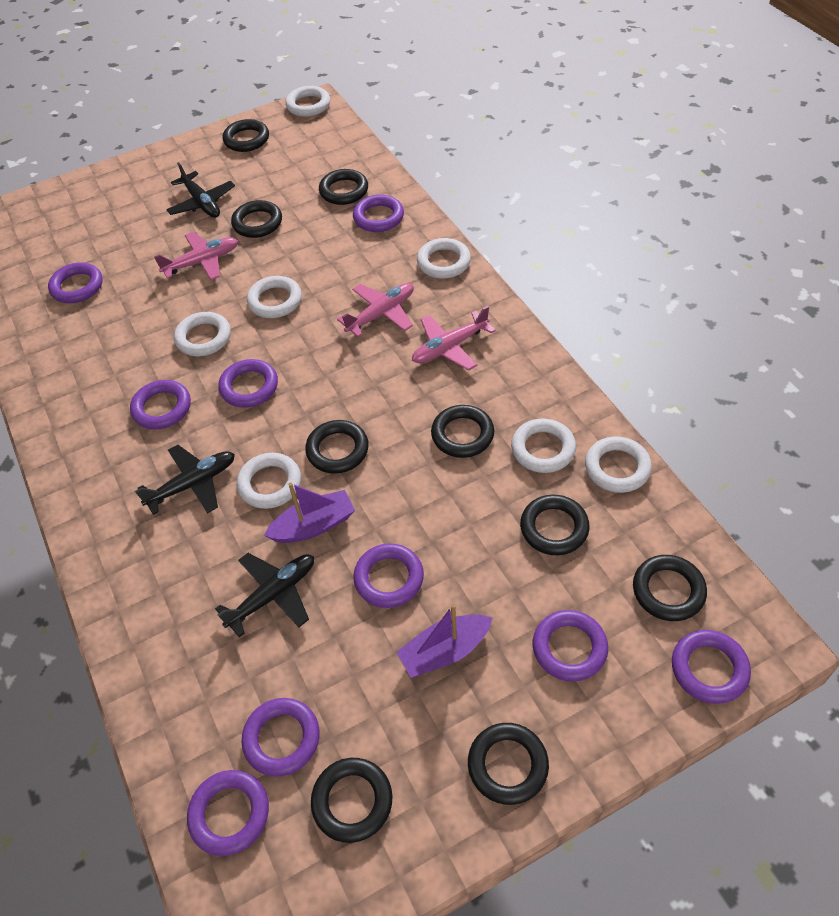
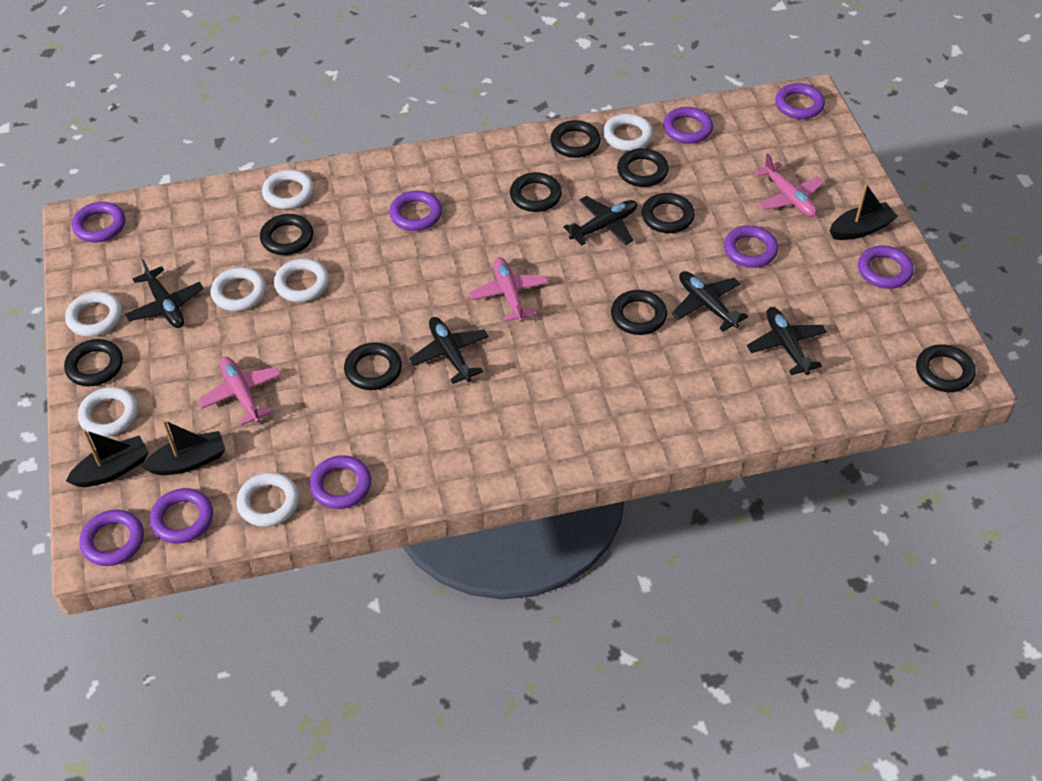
black boat: 0 -> 3
black plane: 3 -> 5
purple boat: 2 -> 0

